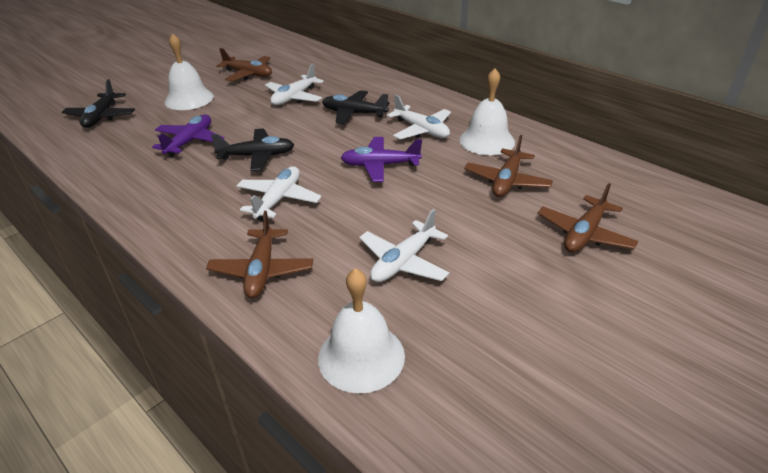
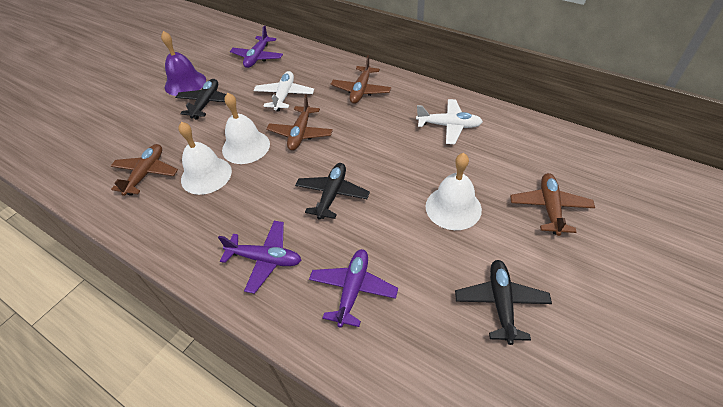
purple bell: 0 -> 1
purple plane: 2 -> 3
white plane: 4 -> 2

